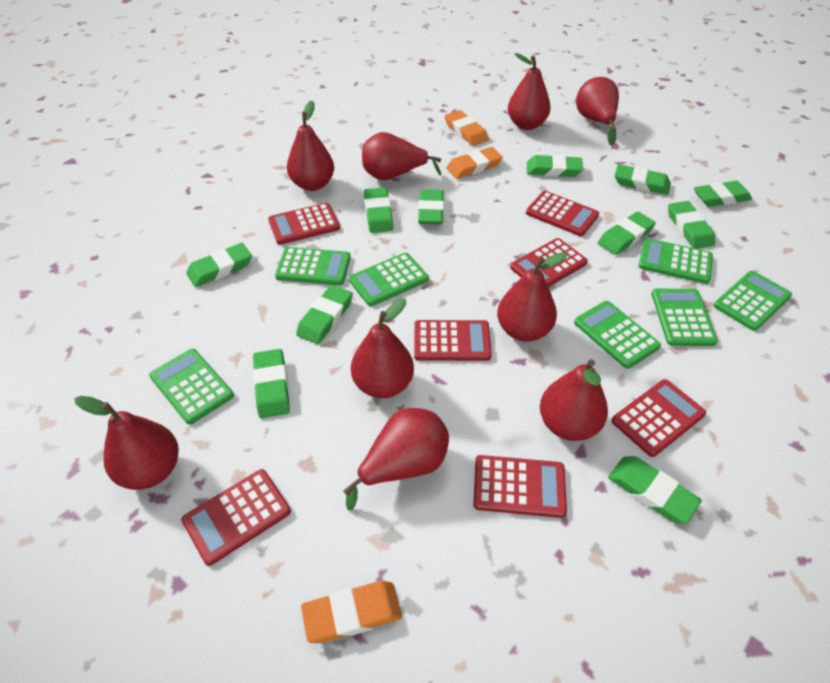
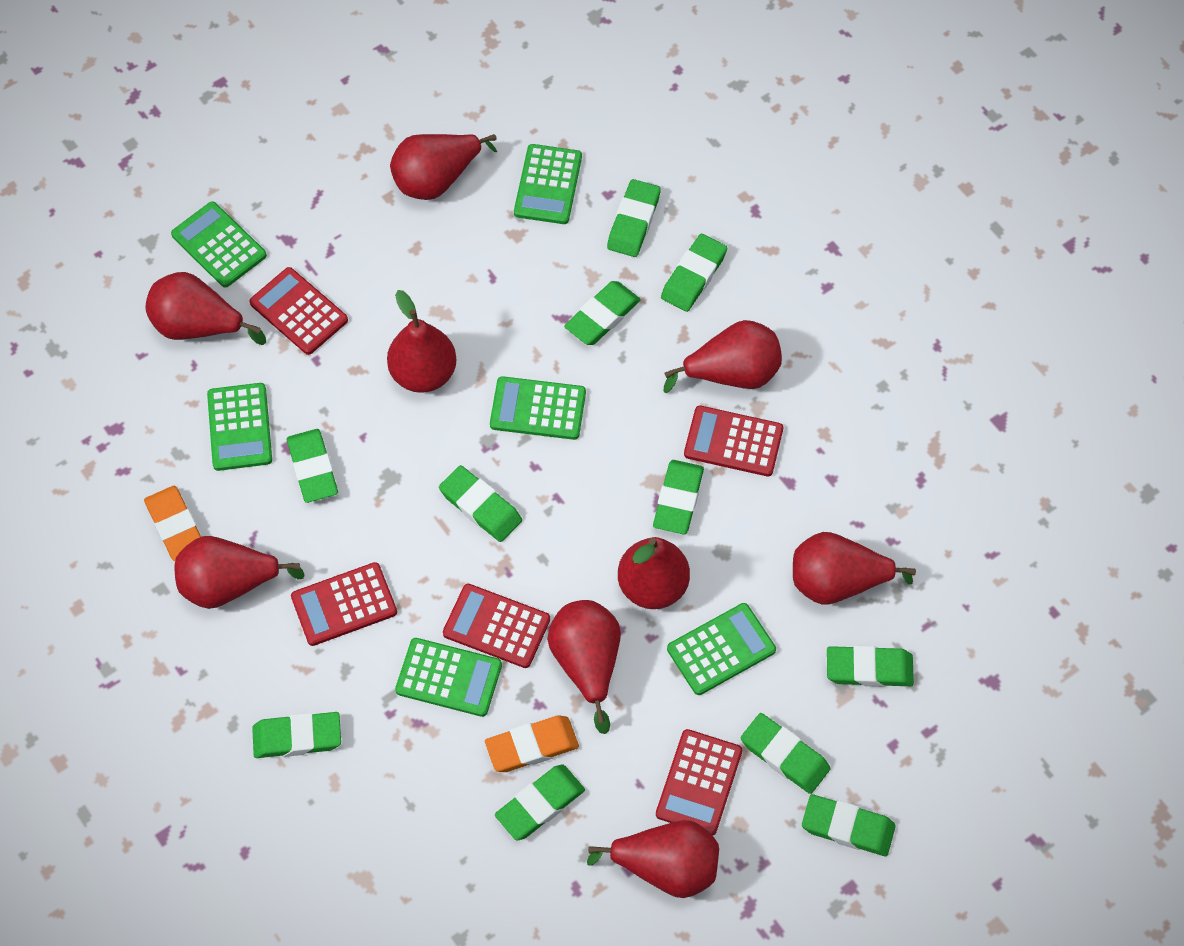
green calculator: 7 -> 6
orange eraser: 3 -> 2
red calculator: 7 -> 5

